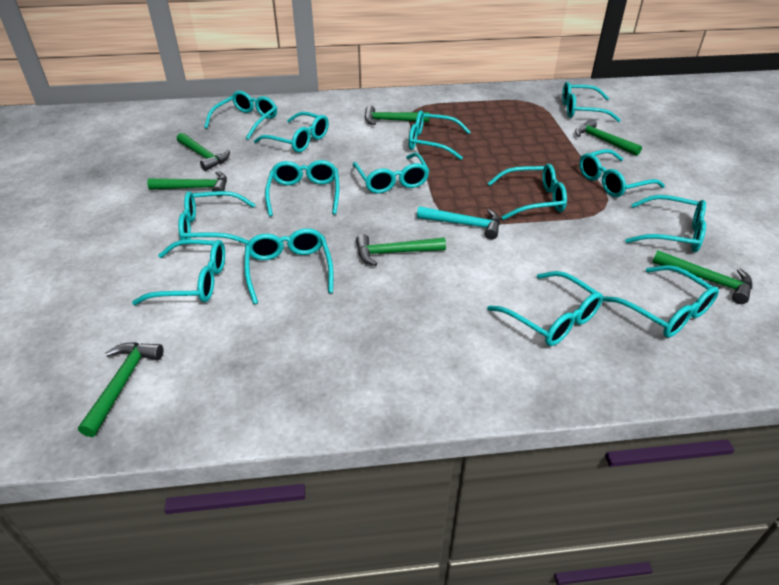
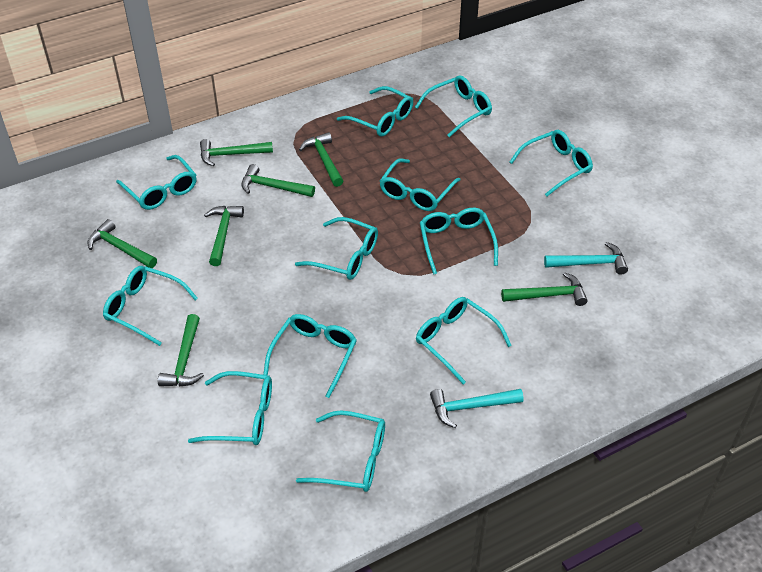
turquoise glasses: 14 -> 12
turquoise hammer: 1 -> 2

